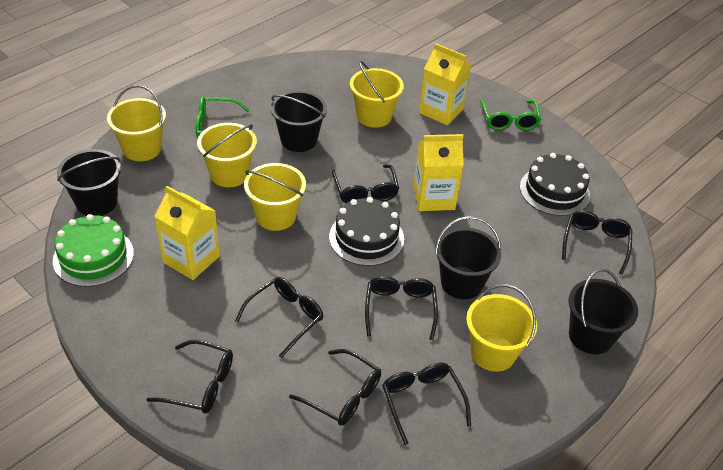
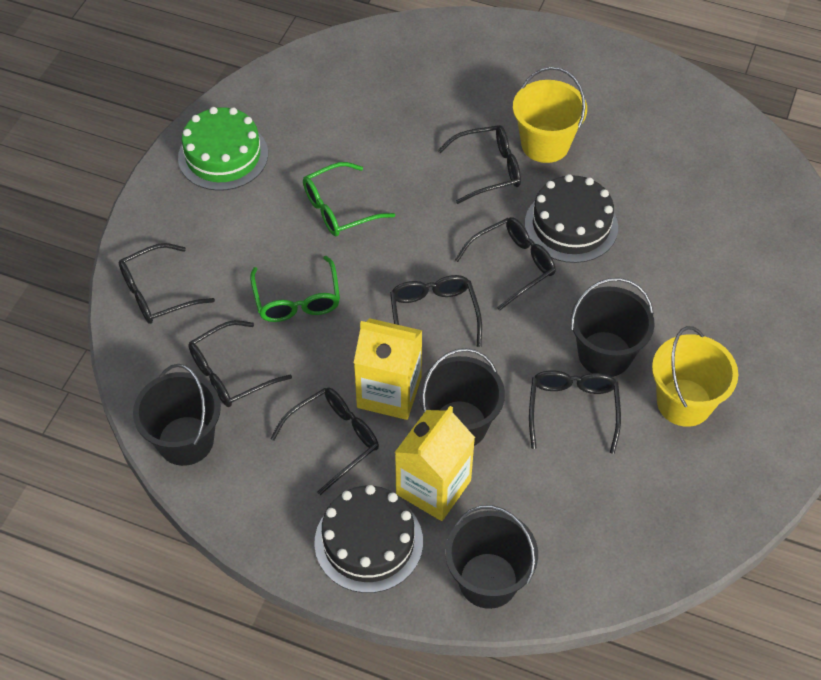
yellow bucket: 5 -> 2
yellow carton: 3 -> 2

